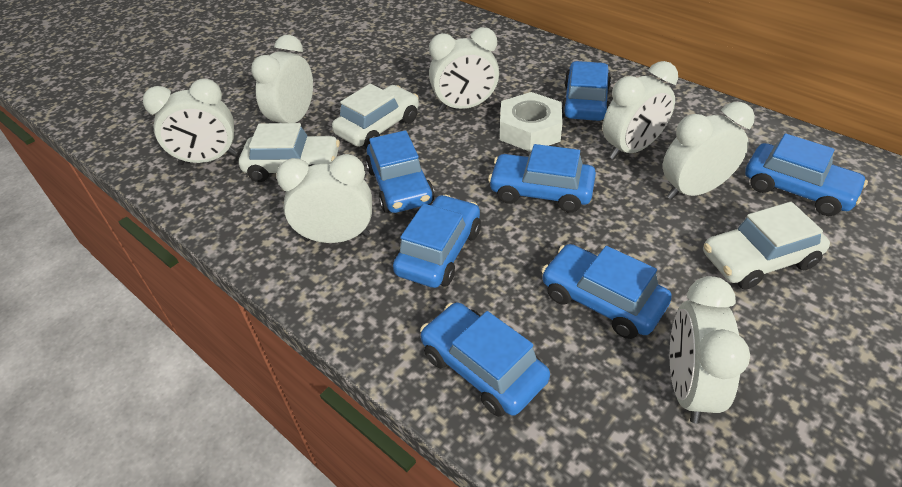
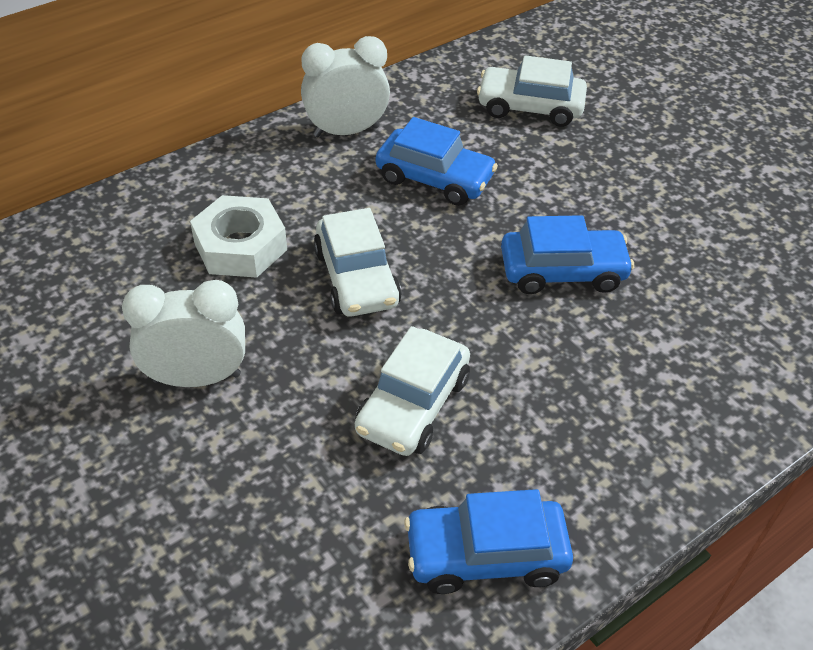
blue car: 7 -> 3
white clock: 7 -> 2

